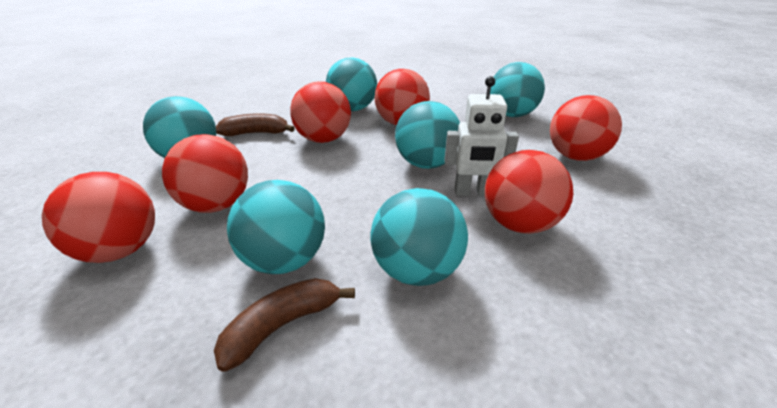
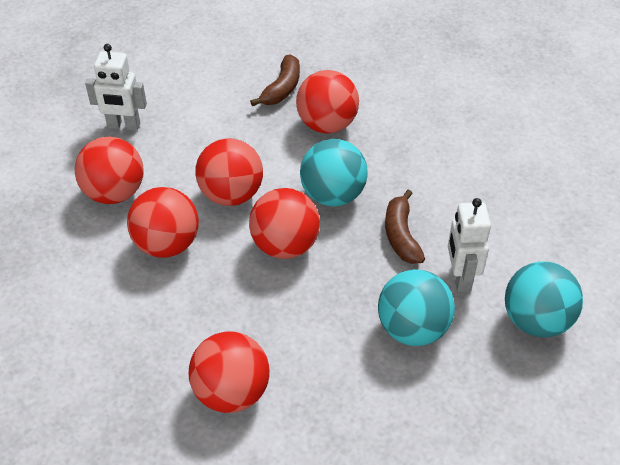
turquoise ball: 6 -> 3
white robot: 1 -> 2

